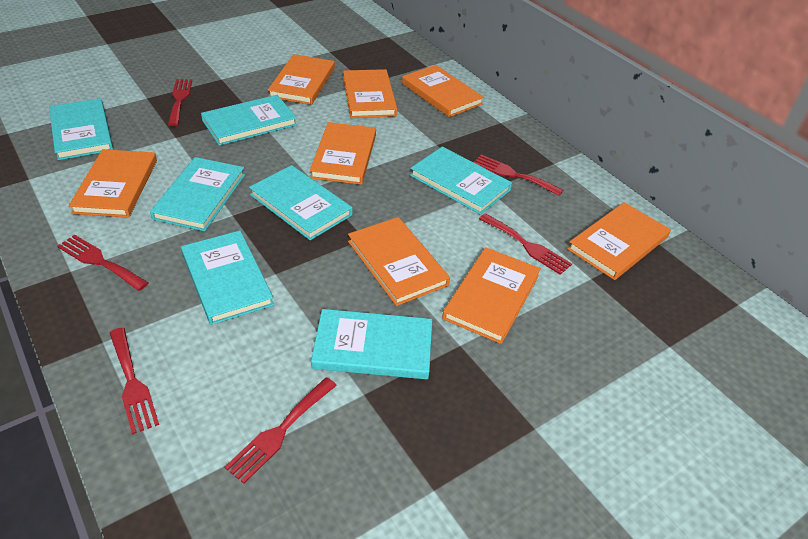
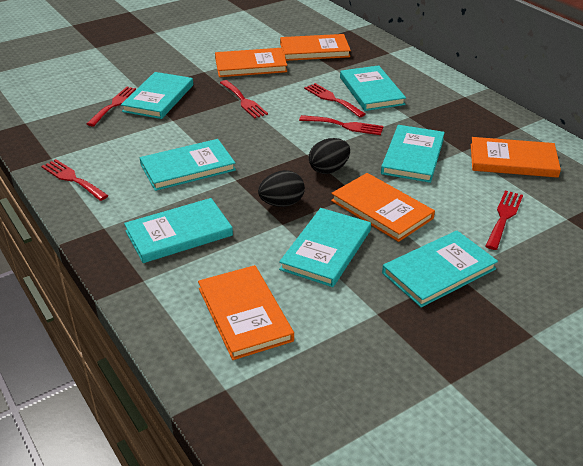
black egg: 0 -> 2
orange book: 8 -> 5

